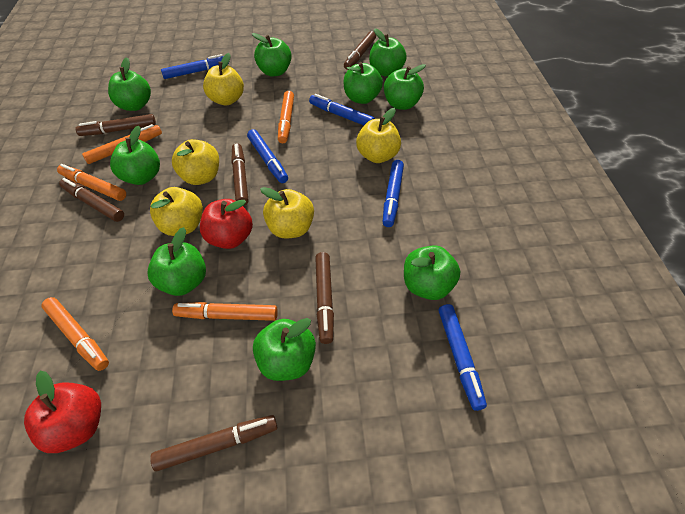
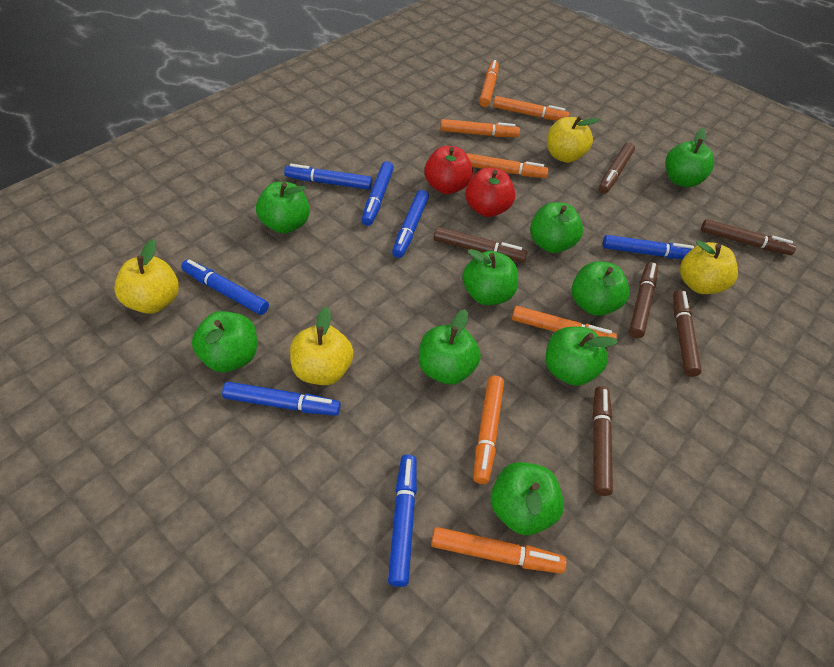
blue marker: 5 -> 7
orange marker: 5 -> 7
yellow apple: 5 -> 4

